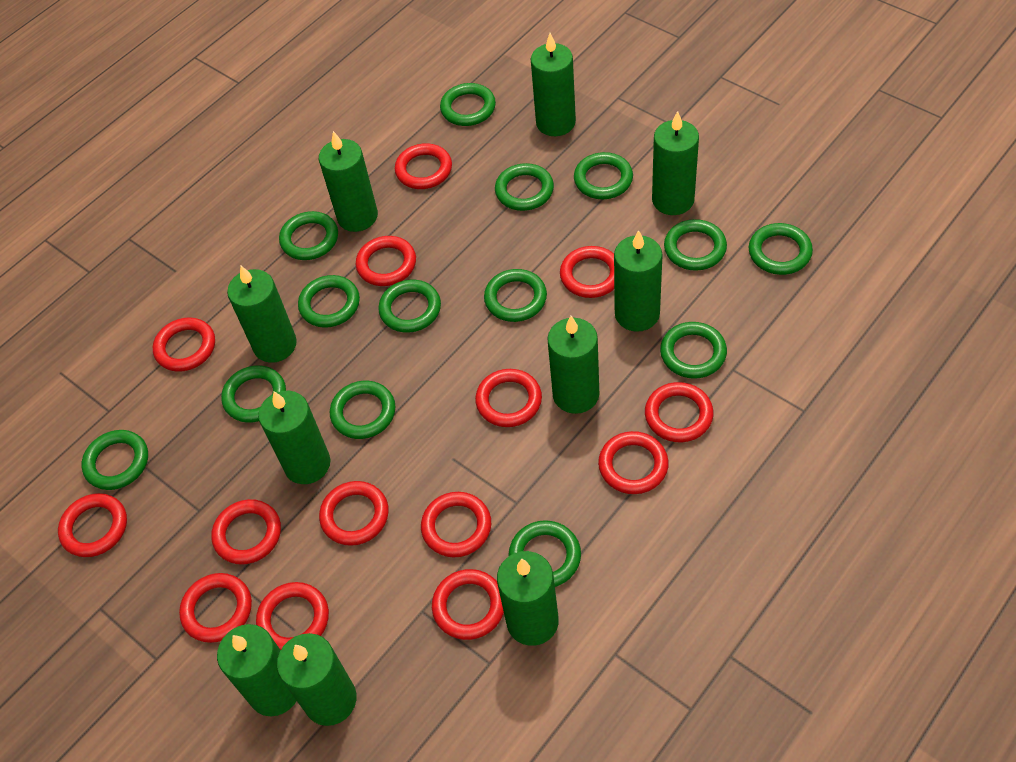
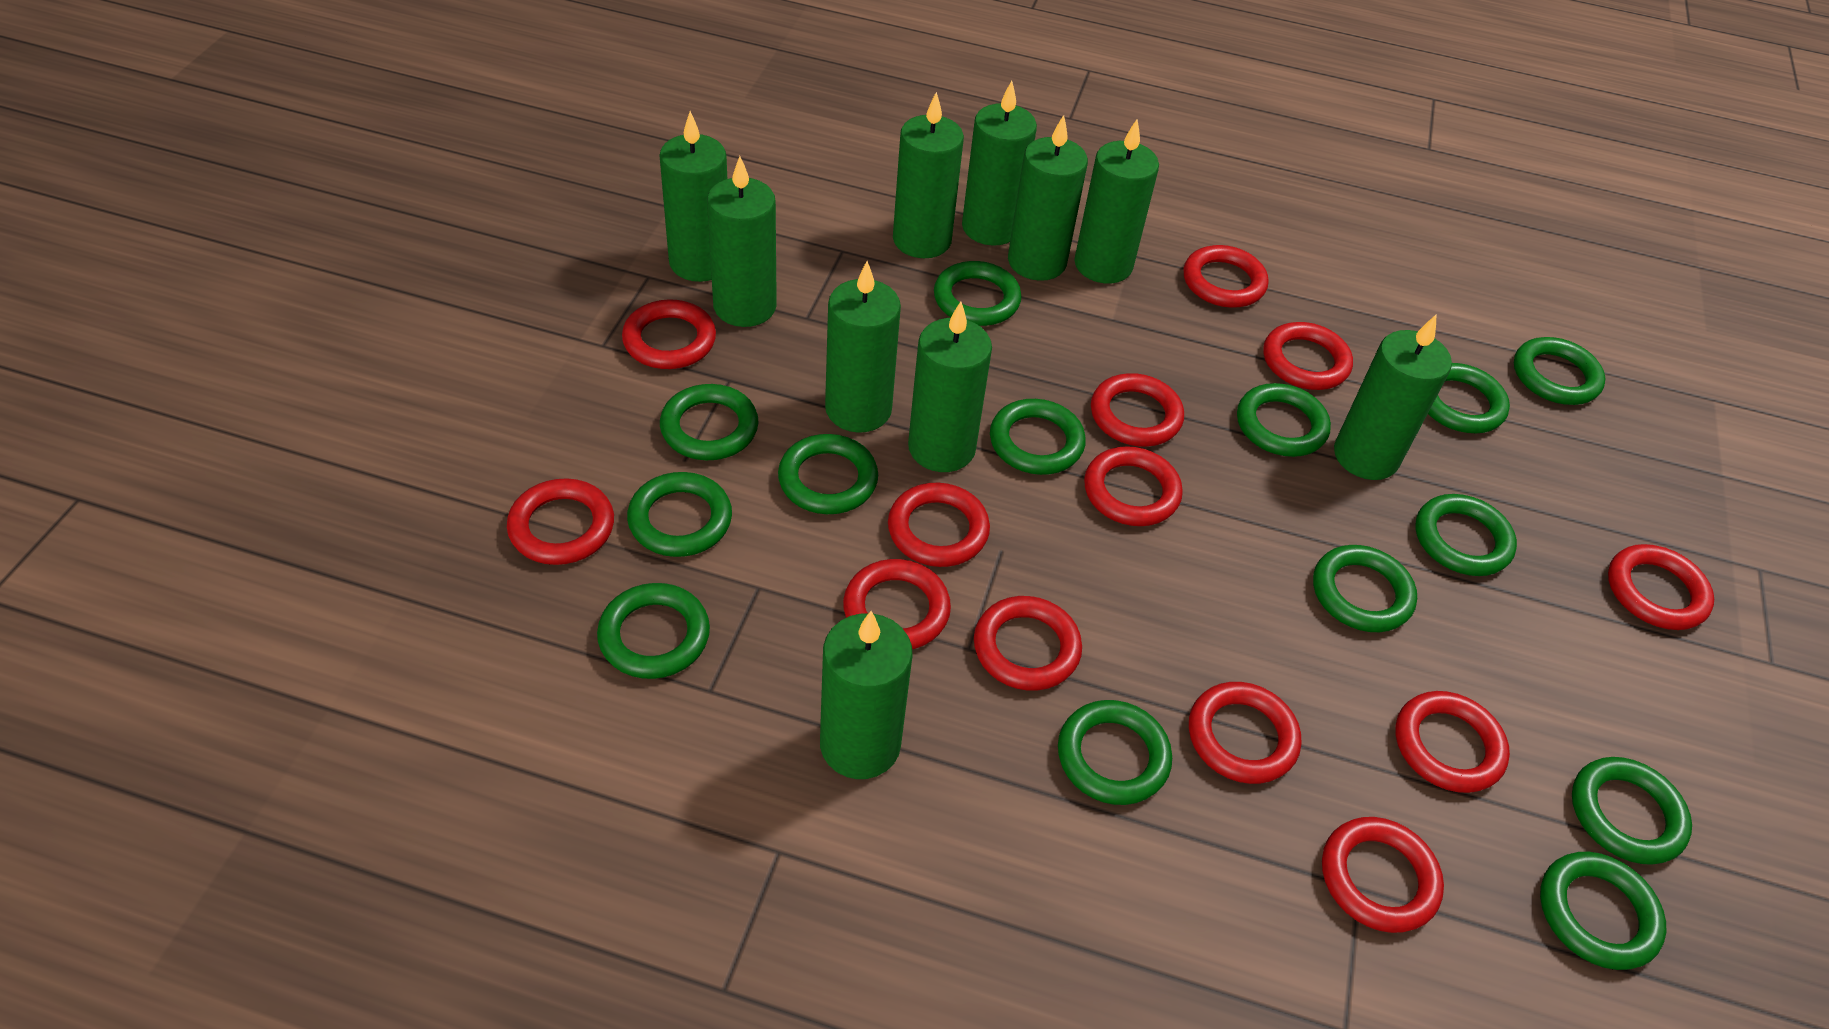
red ring: 14 -> 13

